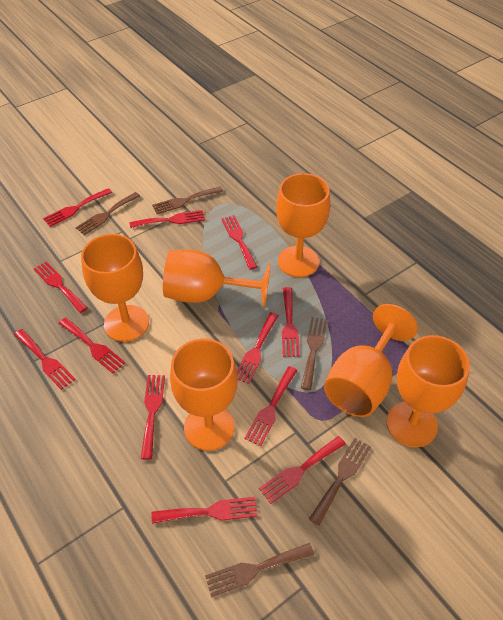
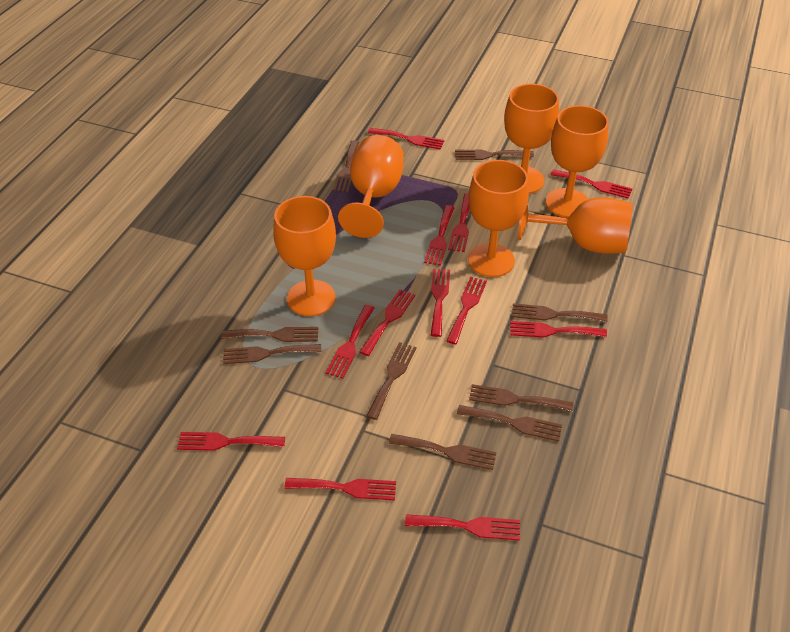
brown fork: 5 -> 9

